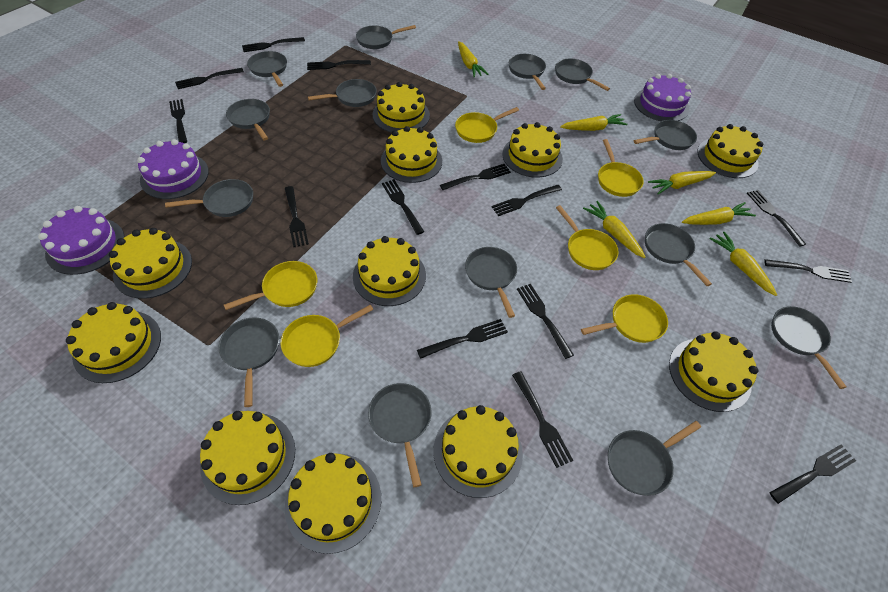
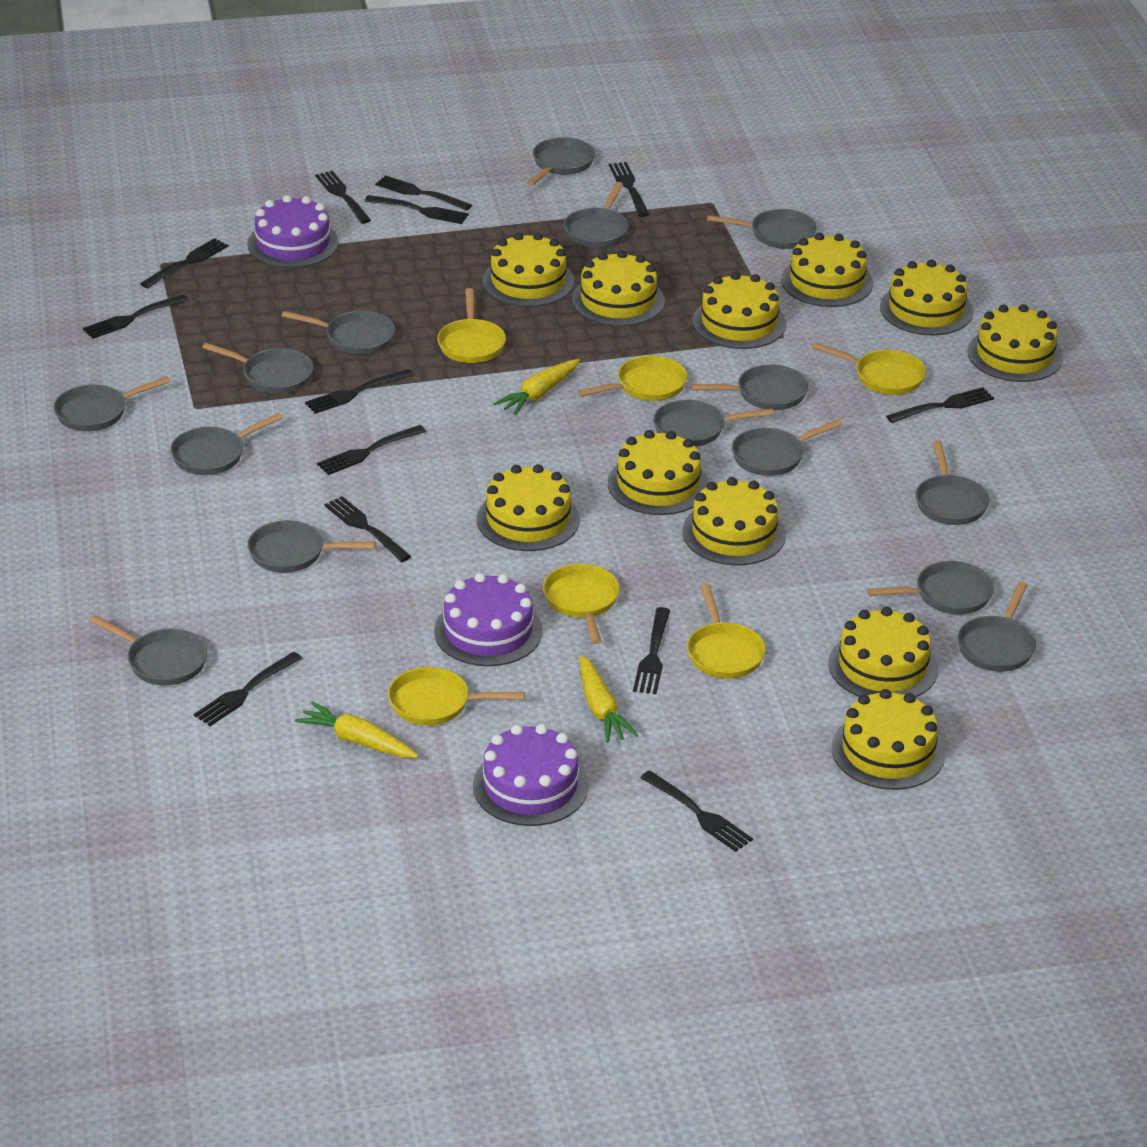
black fork: 14 -> 13
grey pan: 14 -> 15
yellow carrot: 6 -> 3

